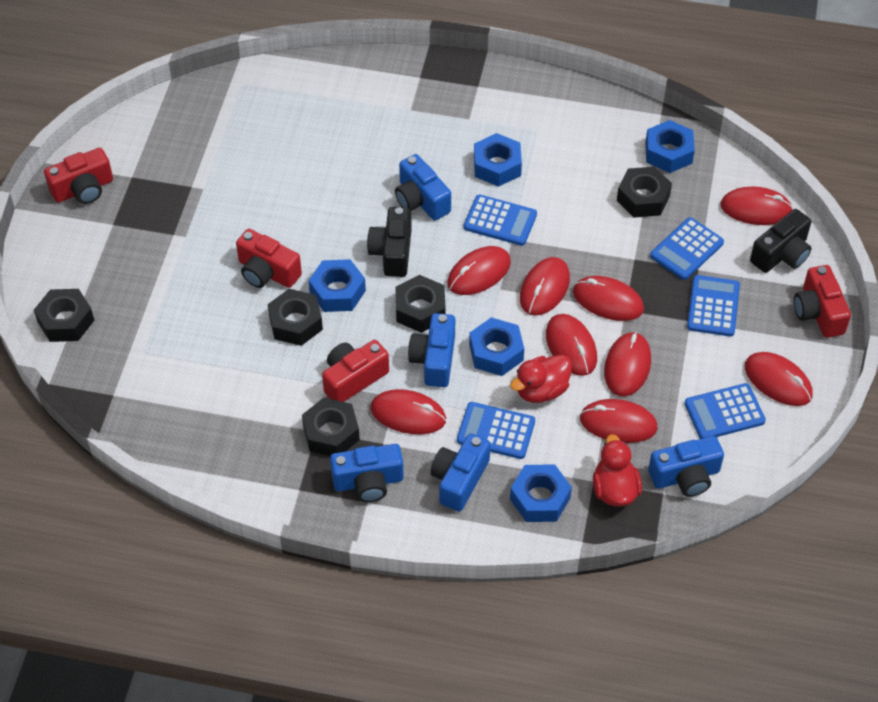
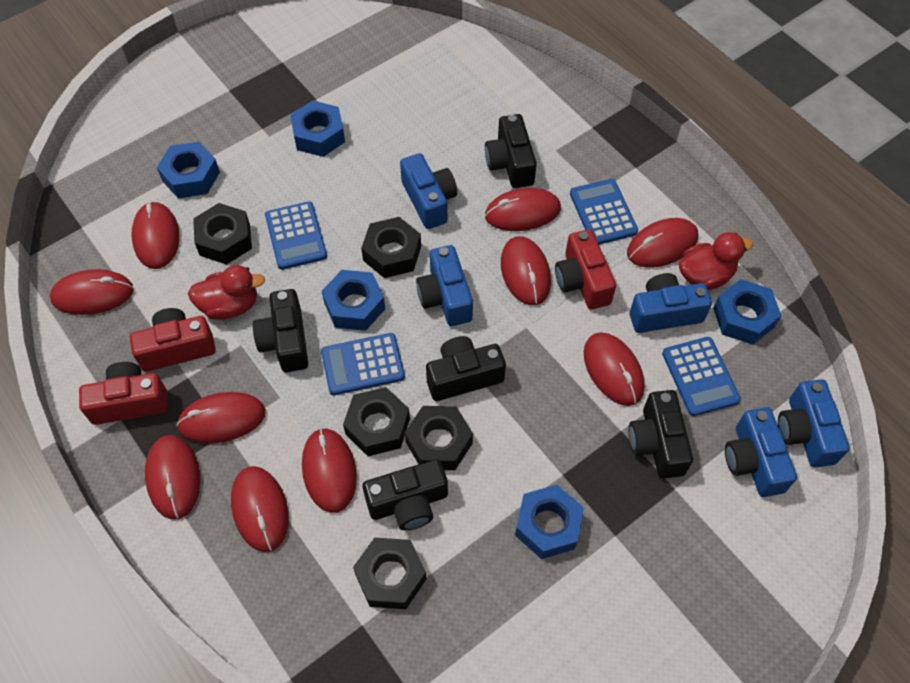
black camera: 2 -> 5
blue calculator: 5 -> 4
red camera: 4 -> 3
red mouse: 9 -> 10

